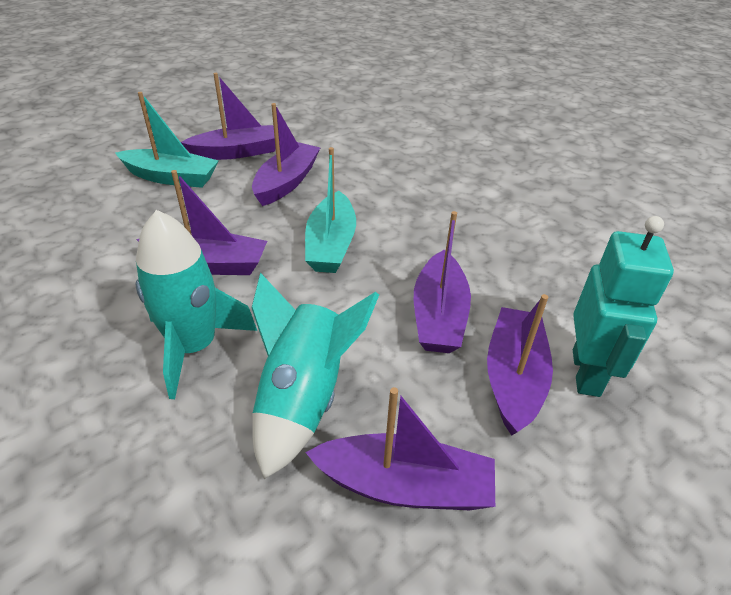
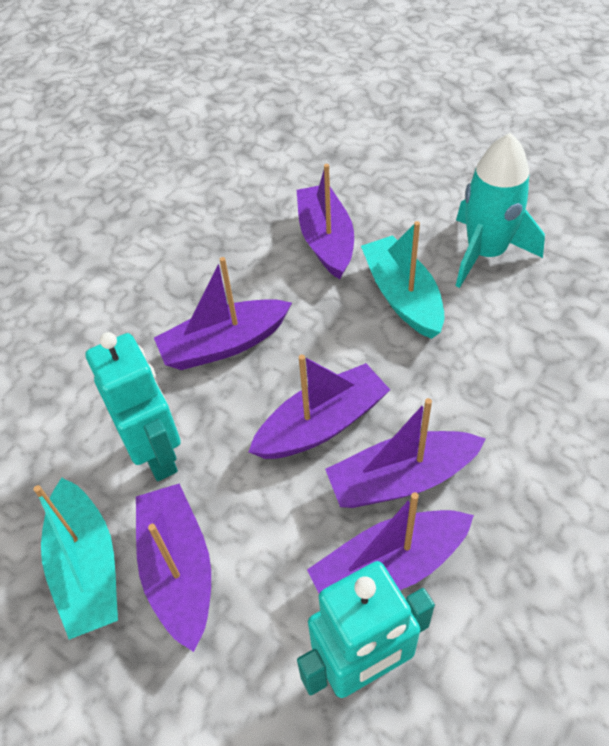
turquoise robot: 1 -> 2
turquoise rocket: 2 -> 1

